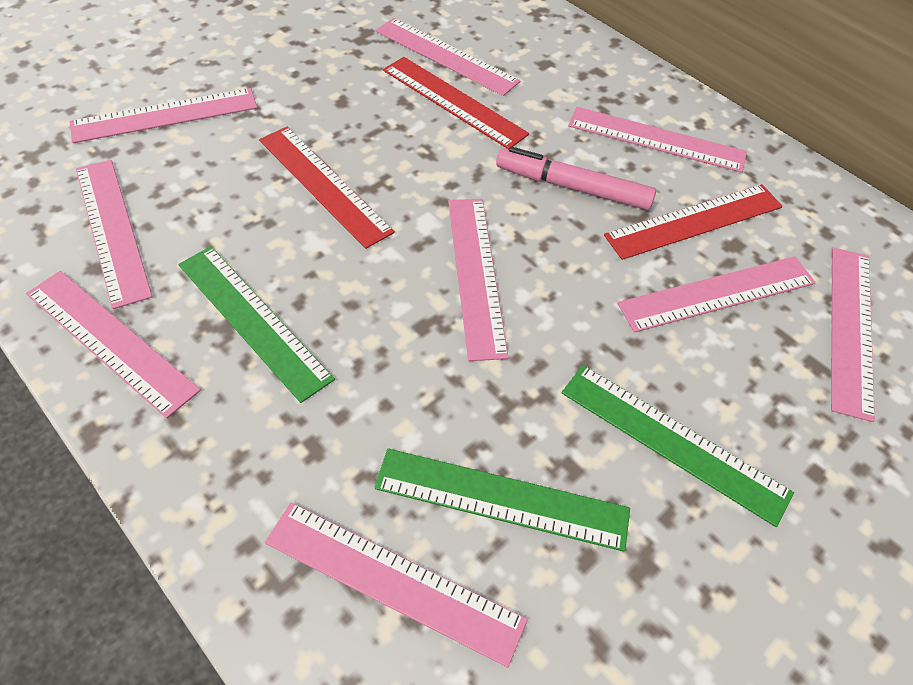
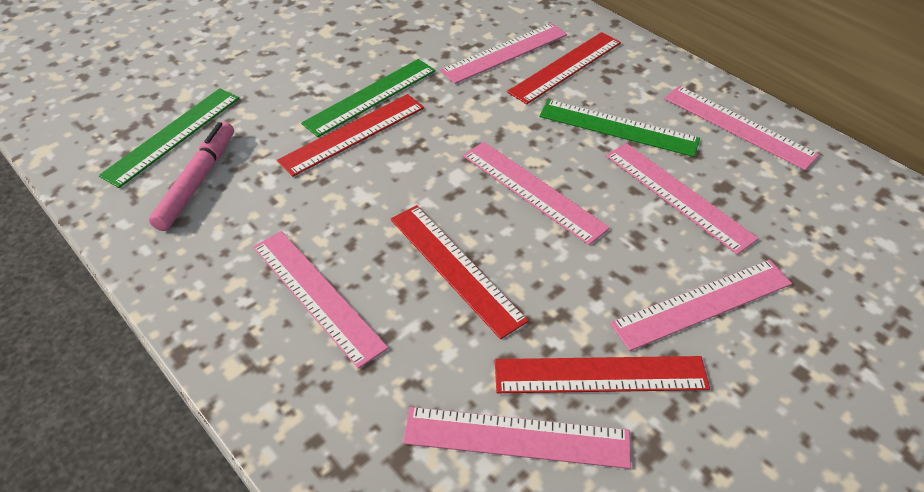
pink ruler: 9 -> 7
red ruler: 3 -> 4

